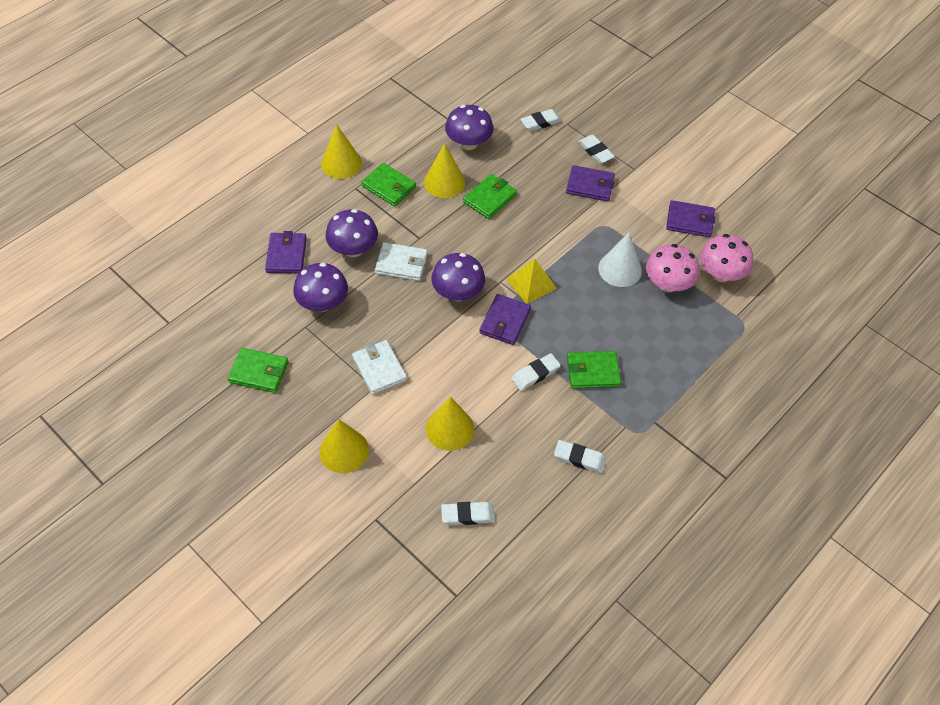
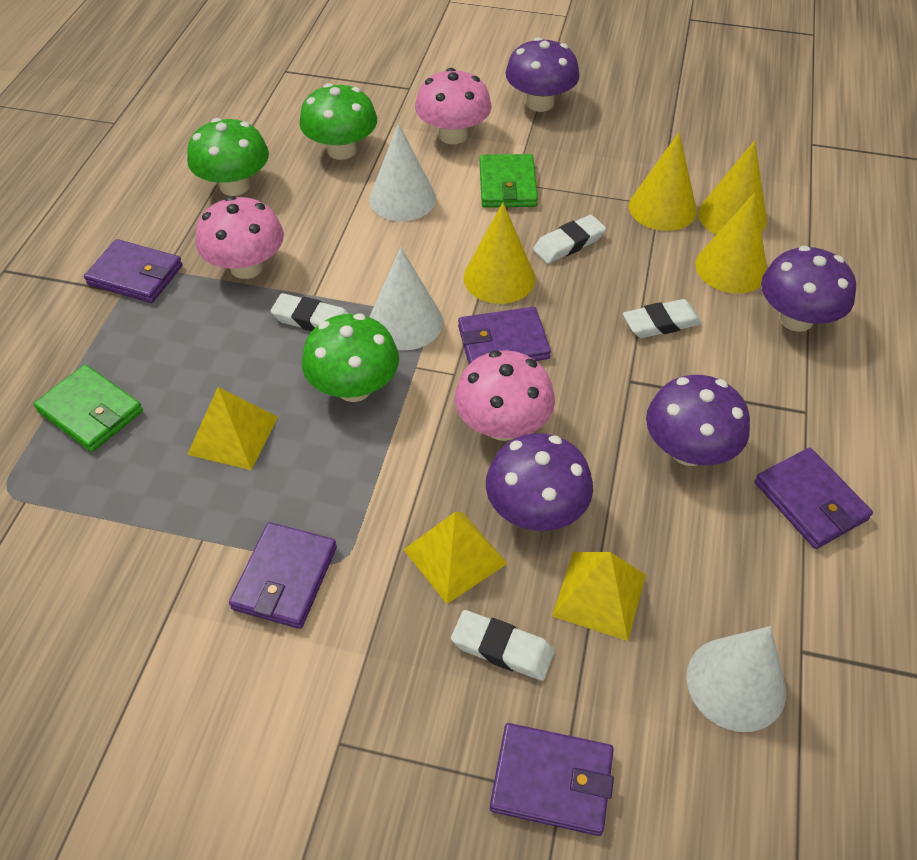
green mushroom: 0 -> 3
green wallet: 4 -> 2
pink mushroom: 2 -> 3
purple wallet: 4 -> 5
white cone: 1 -> 3
white eraser: 5 -> 4
white wallet: 2 -> 0
yellow pyramid: 1 -> 3

